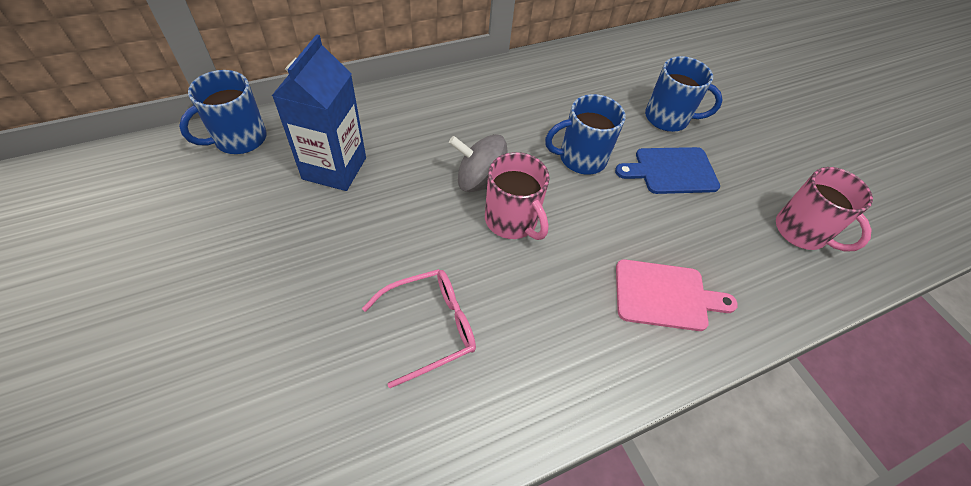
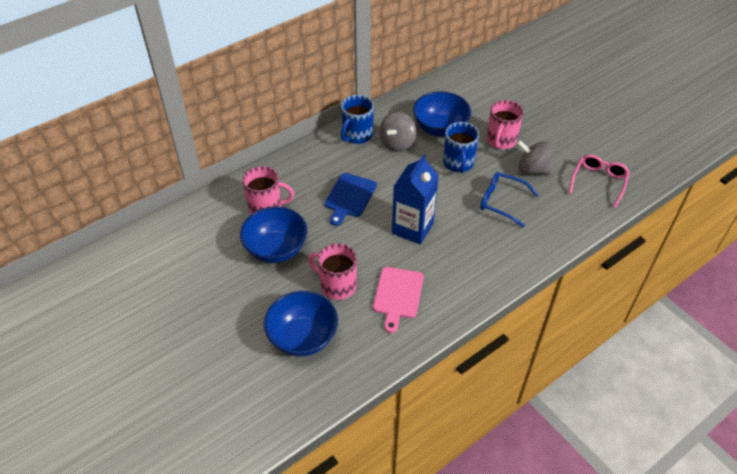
blue bowl: 0 -> 3
blue glasses: 0 -> 1
blue mug: 3 -> 2
grey spinning top: 1 -> 2
pink mug: 2 -> 3

